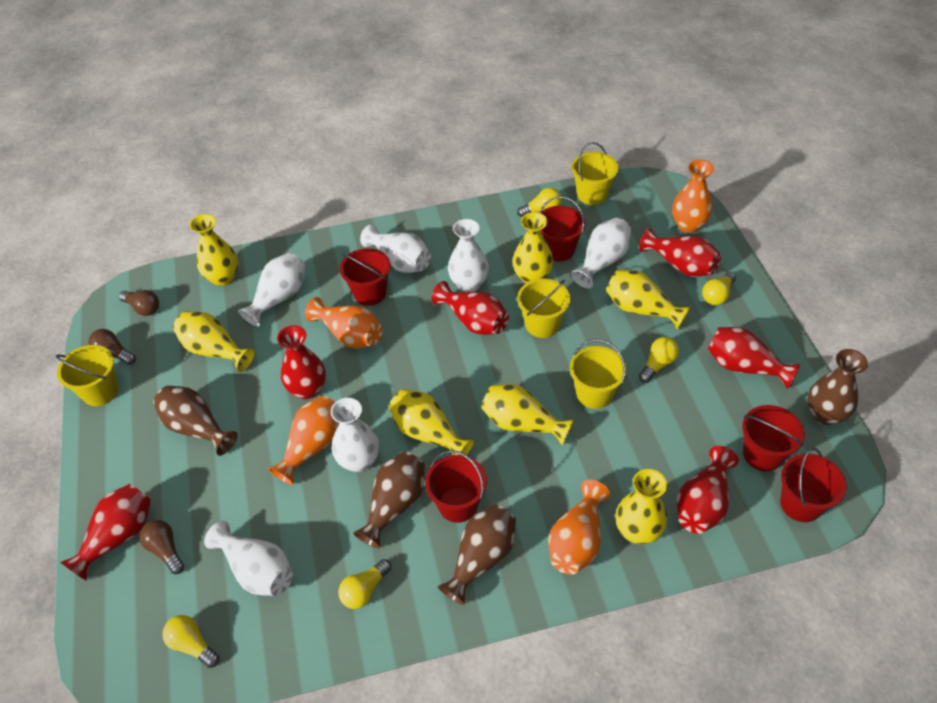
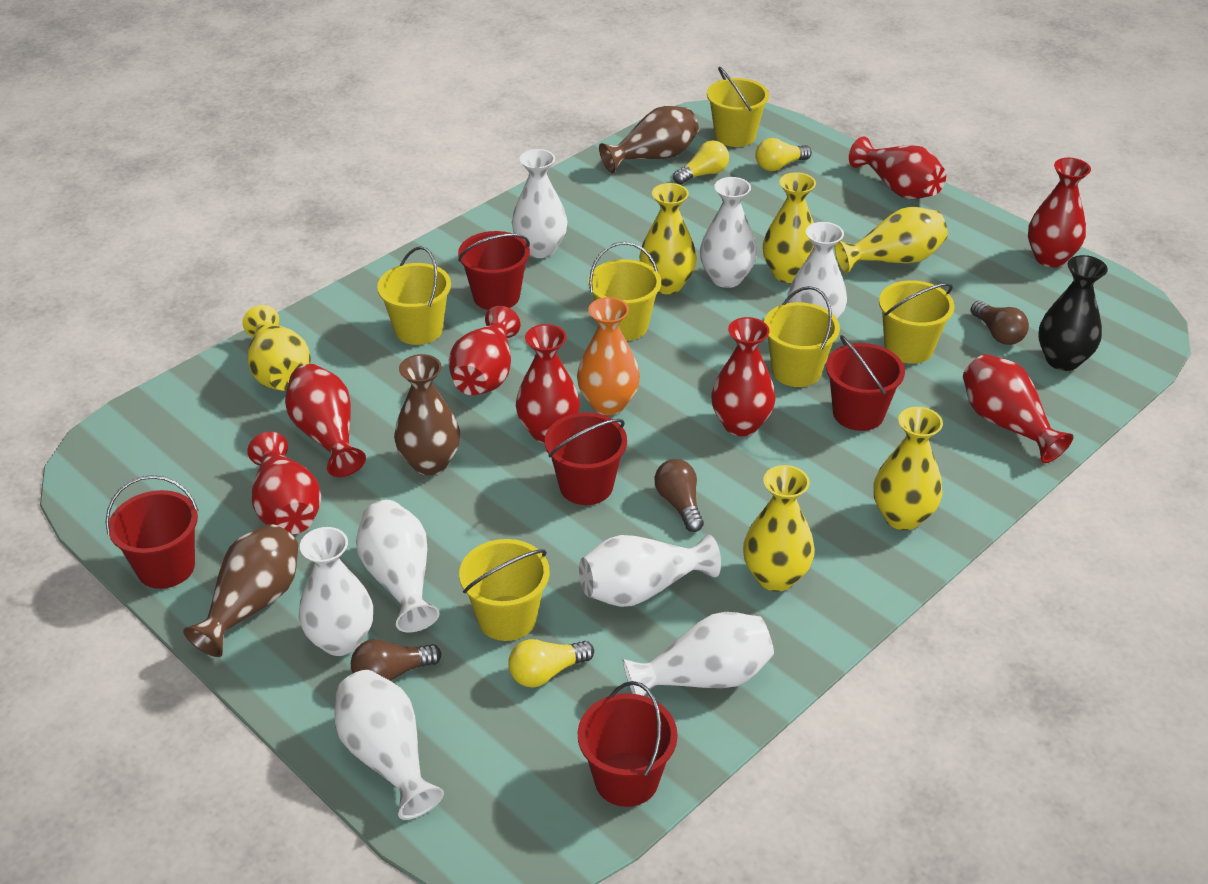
black vase: 0 -> 1
brown vase: 4 -> 3
orange vase: 4 -> 1
red vase: 6 -> 8
white vase: 6 -> 8
yellow bucket: 4 -> 6
yellow light bulb: 5 -> 3
yellow vase: 7 -> 6

